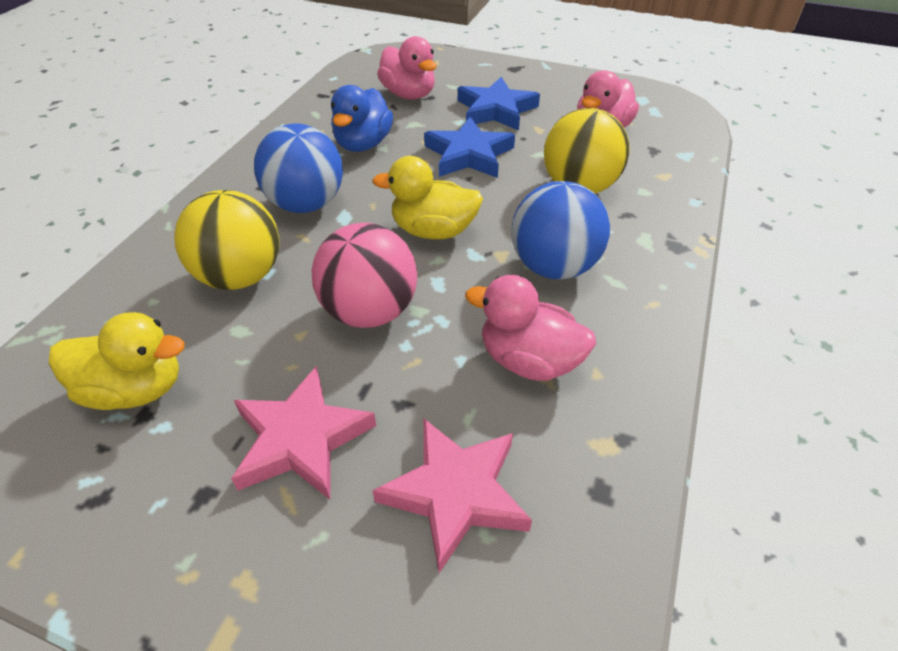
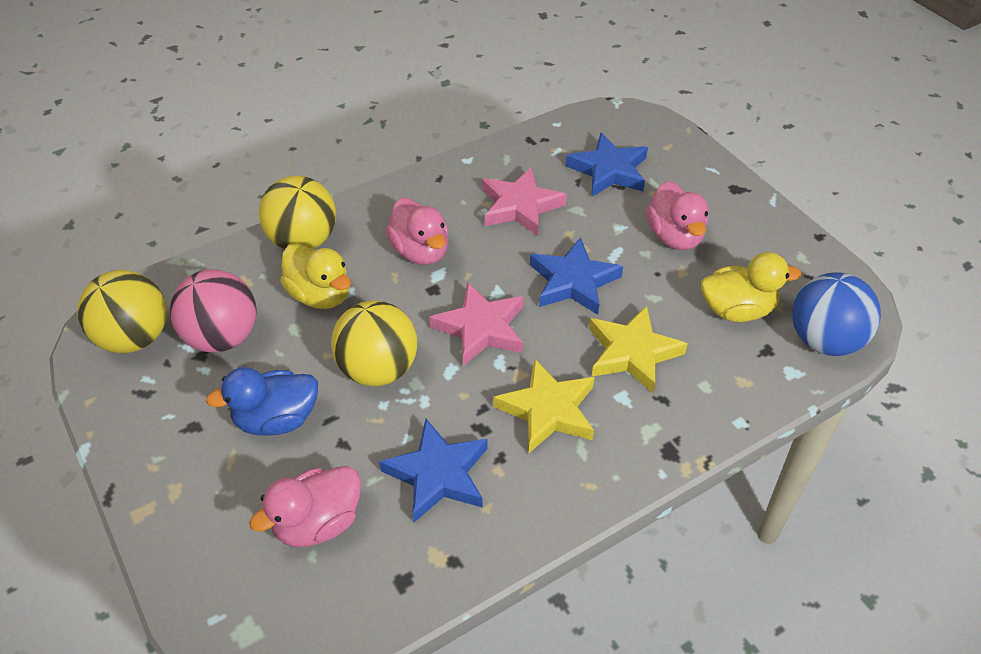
blue ball: 2 -> 1
blue star: 2 -> 3
yellow ball: 2 -> 3
yellow star: 0 -> 2

